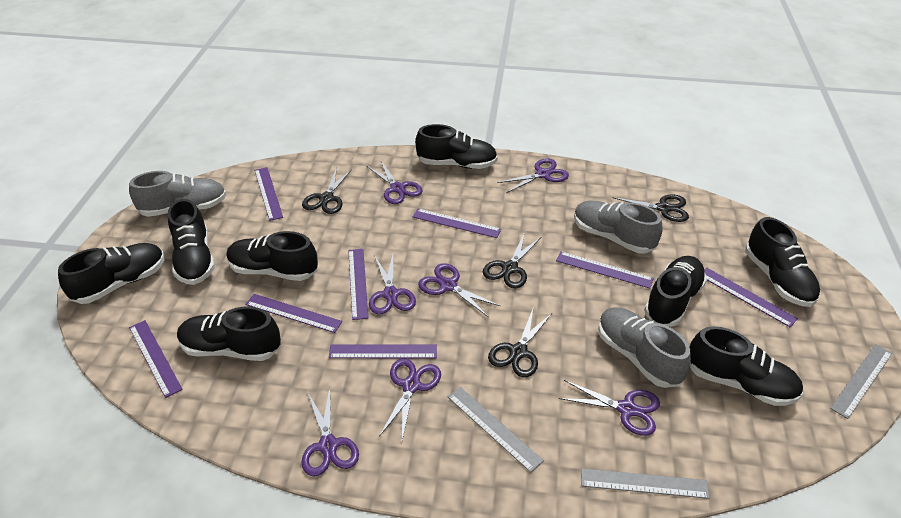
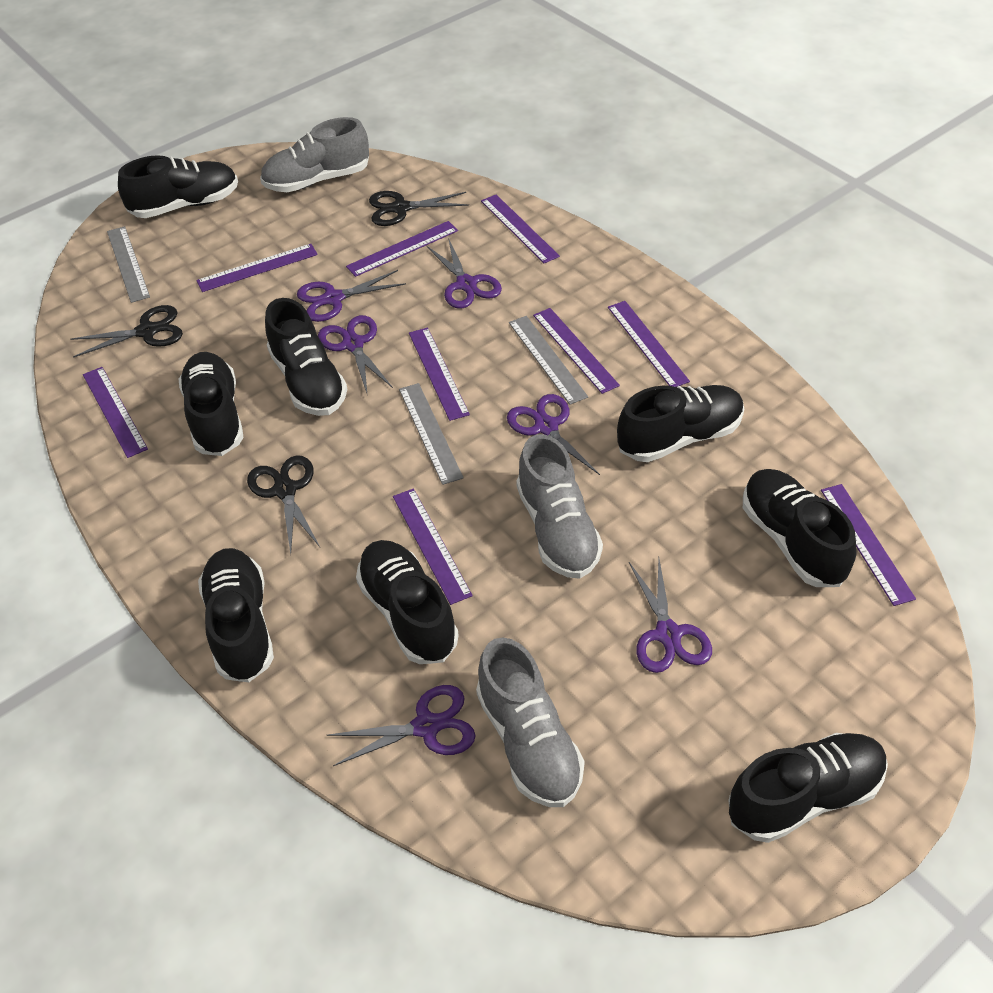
black scissors: 4 -> 3
purple ruler: 8 -> 9
purple scissors: 7 -> 6

